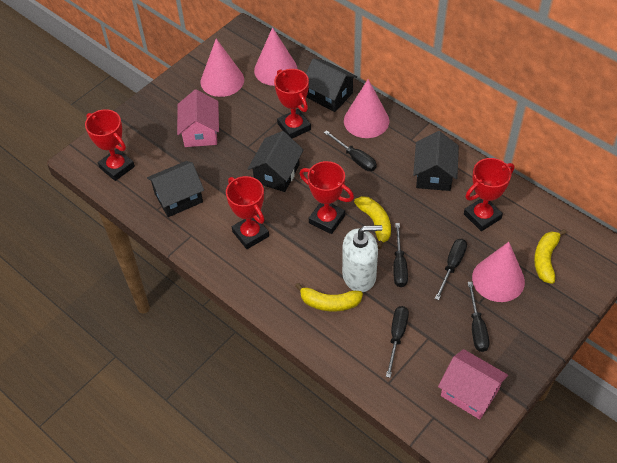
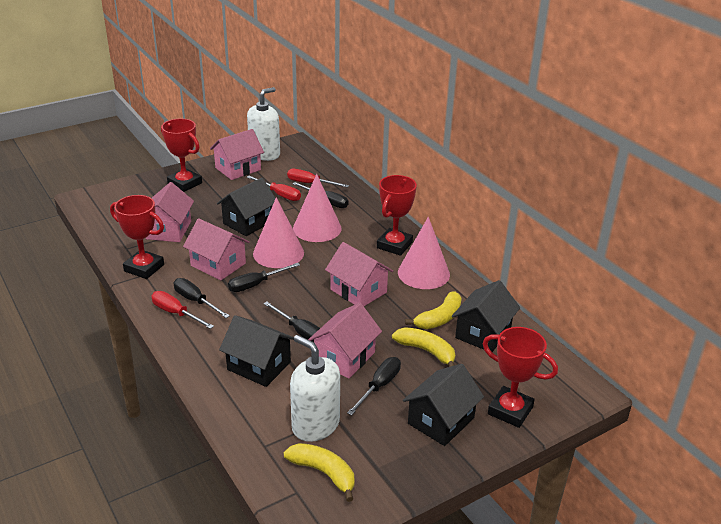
pink cone: 4 -> 3
pink house: 2 -> 5
red screwdriver: 0 -> 3
red trophy: 5 -> 4
white soap dispenser: 1 -> 2

